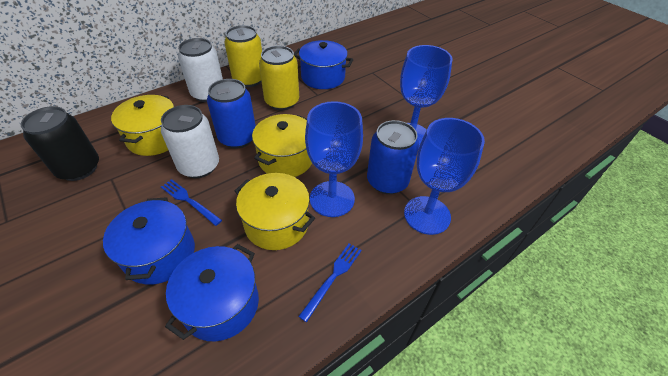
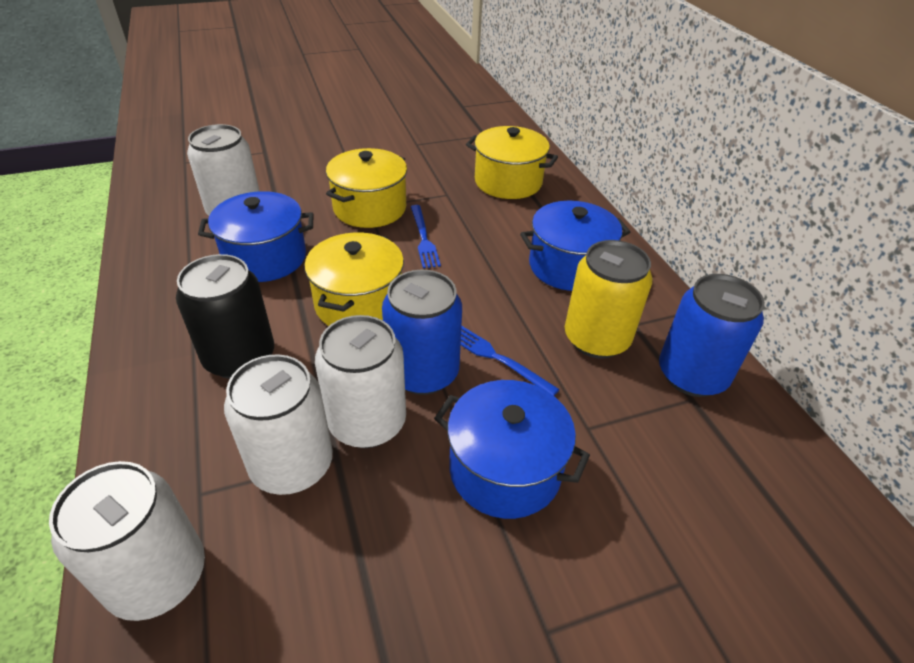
blue goblet: 3 -> 0
white can: 2 -> 4
yellow can: 2 -> 1

